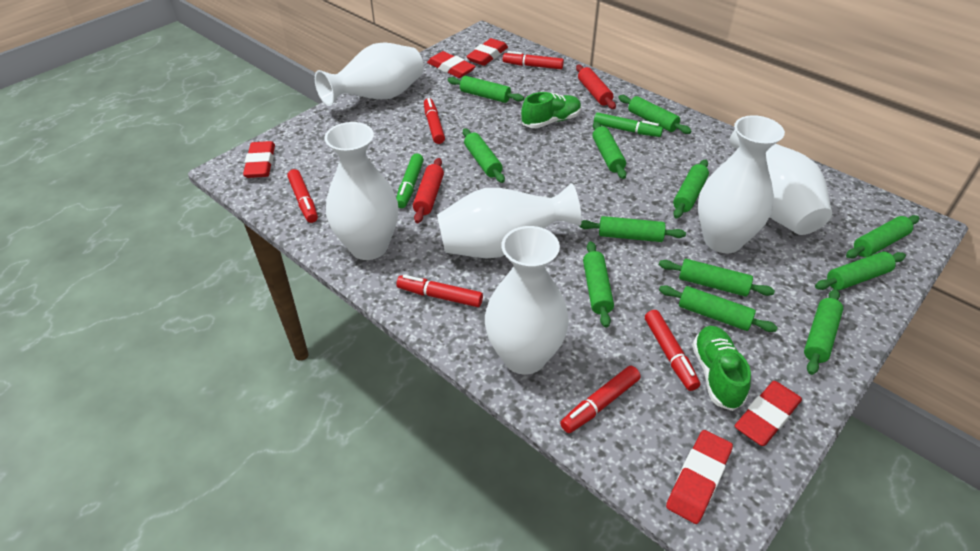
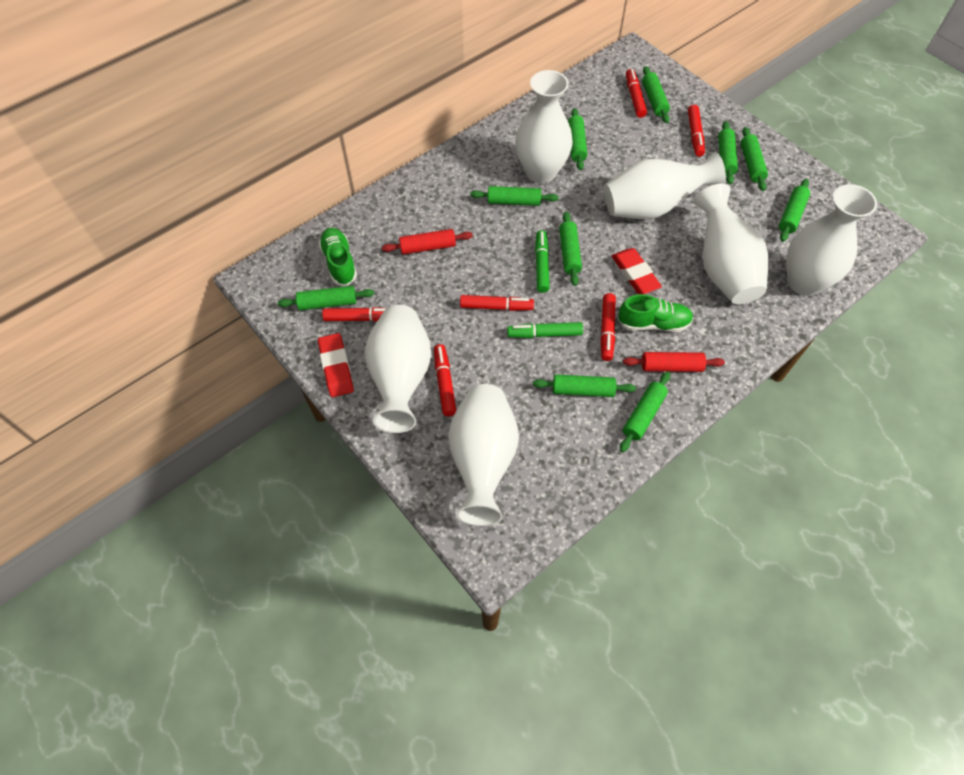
green rolling pin: 12 -> 10
red eraser: 5 -> 2

